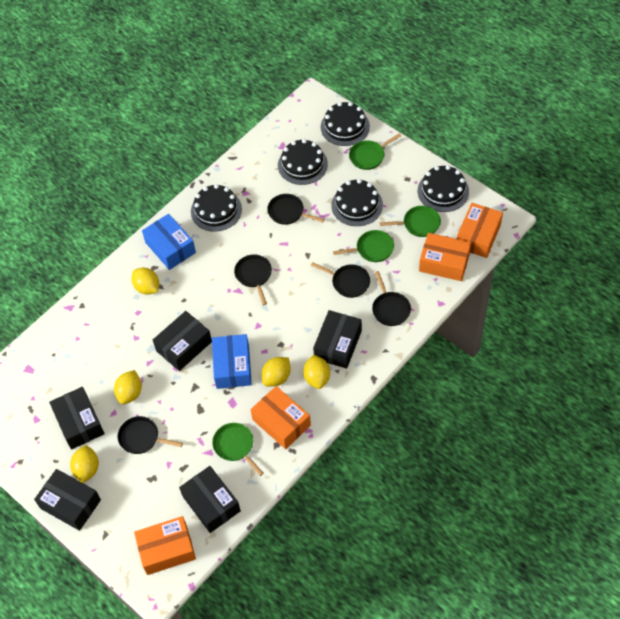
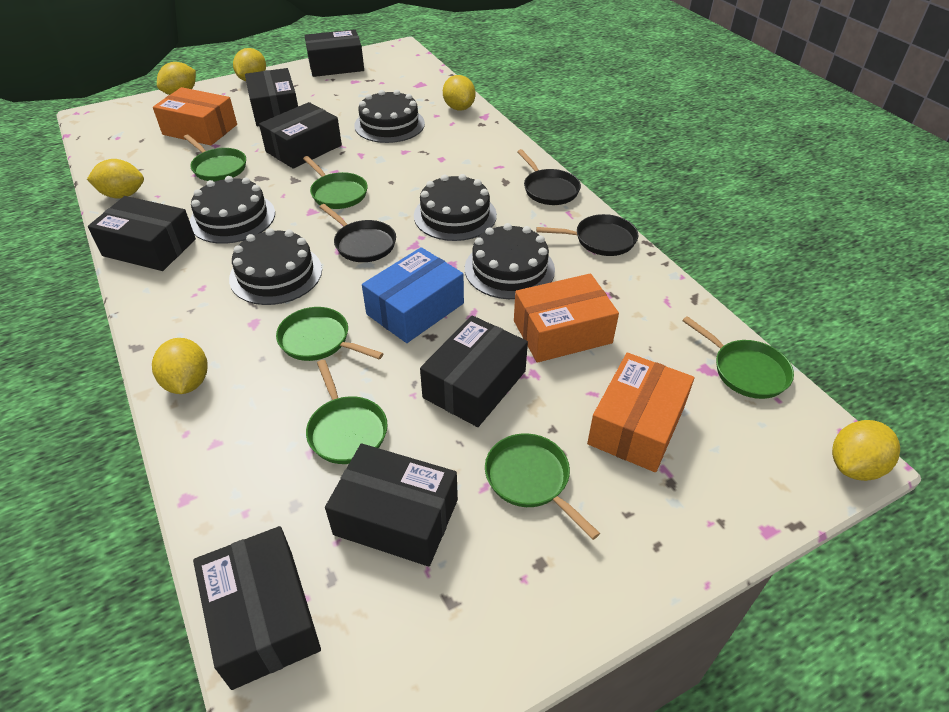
black box: 5 -> 7
black pan: 5 -> 3
blue box: 2 -> 1
green pan: 4 -> 6
orange box: 4 -> 3
yellow lemon: 5 -> 6

